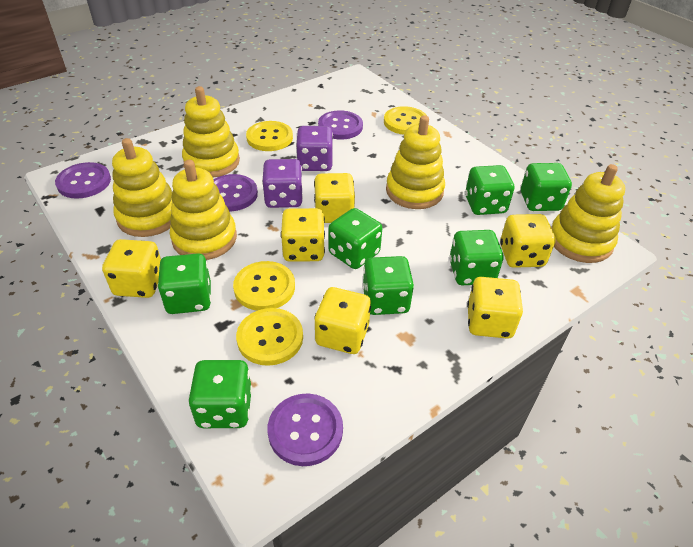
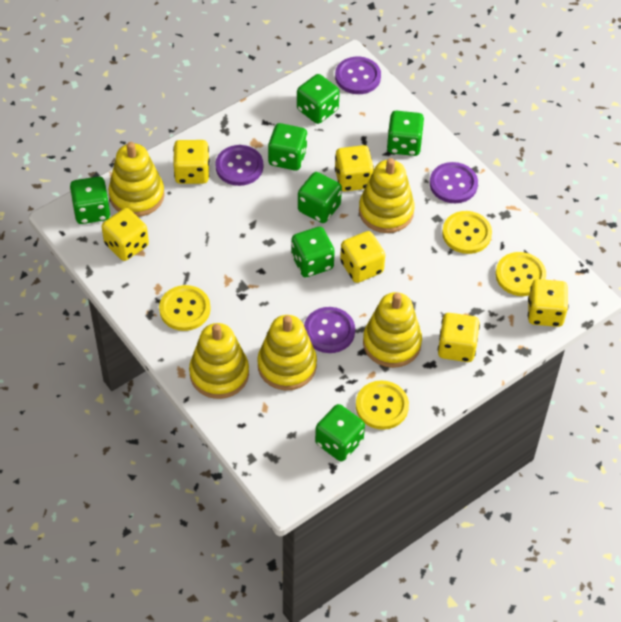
purple dice: 2 -> 0

